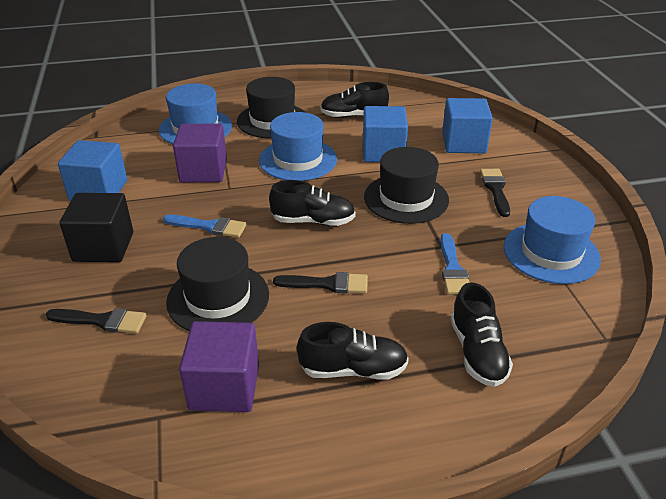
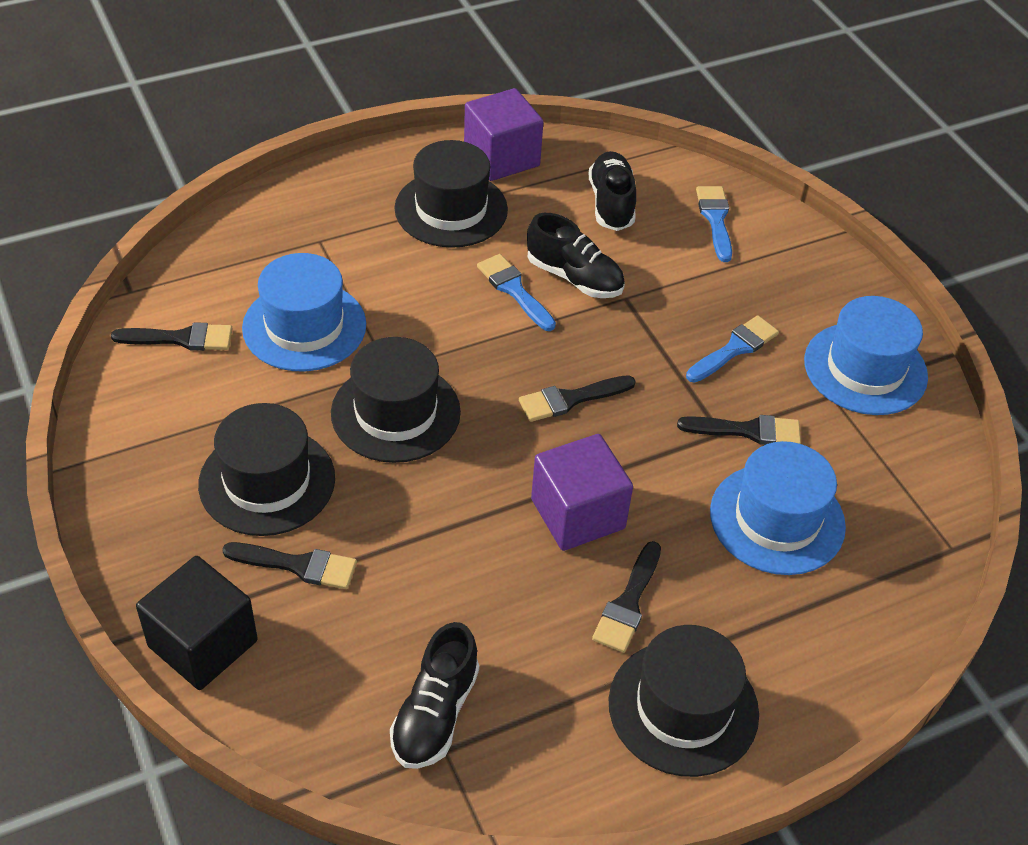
black brush: 3 -> 5
black hat: 3 -> 4
black shoe: 4 -> 3
blue brush: 2 -> 3
blue cube: 3 -> 0

